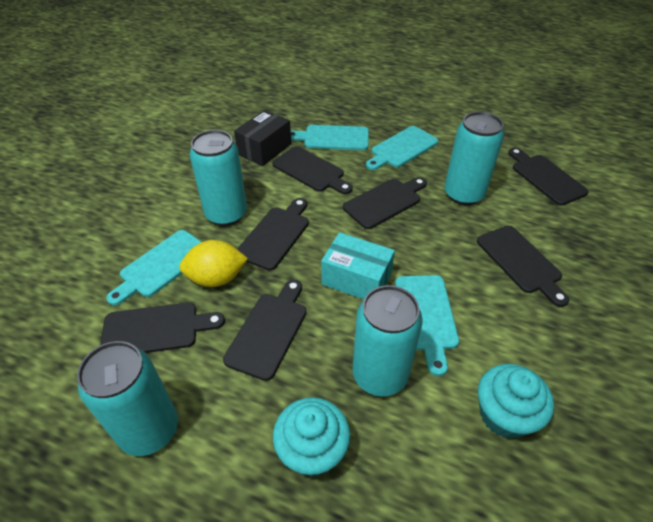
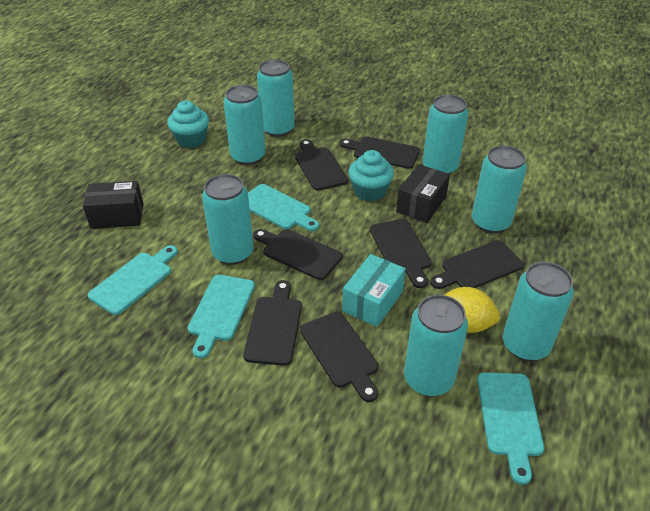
black box: 1 -> 2
turquoise can: 4 -> 7

